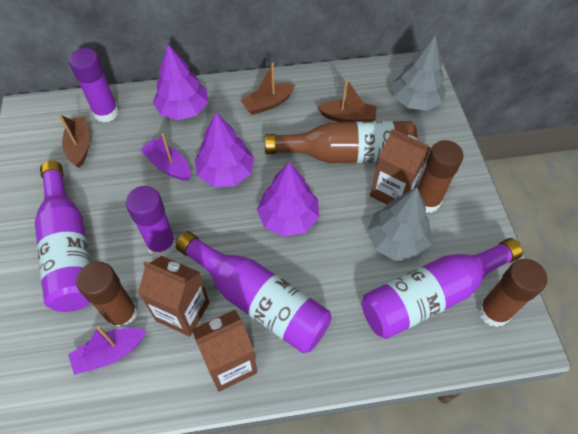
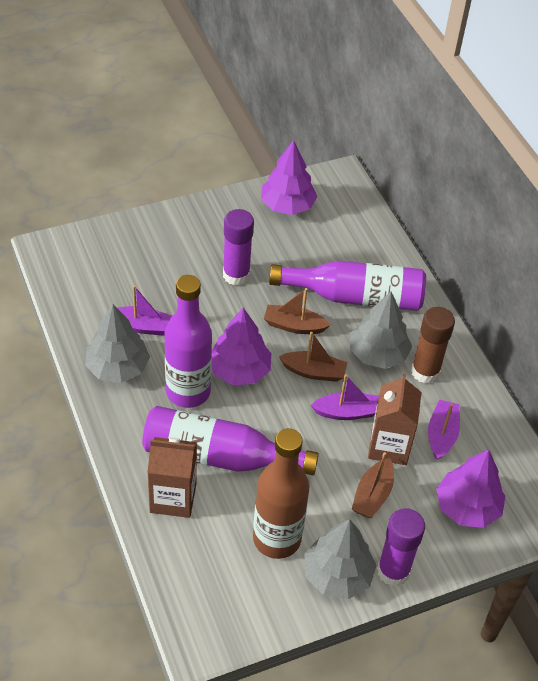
brown carton: 3 -> 2
brown glue stick: 3 -> 1
grey tree: 2 -> 3
purple boat: 2 -> 3

